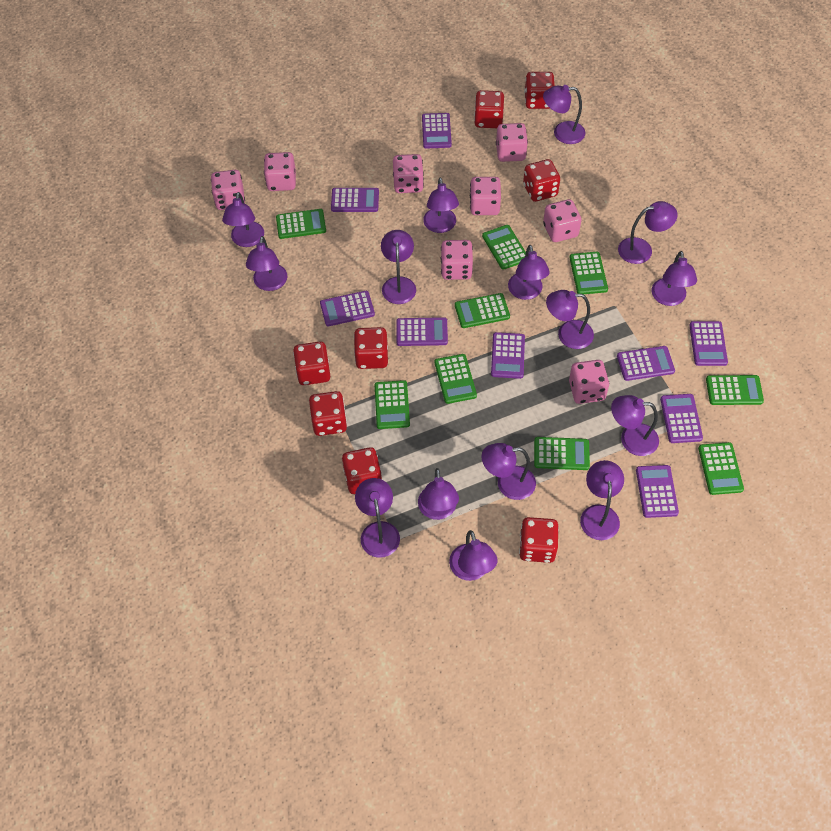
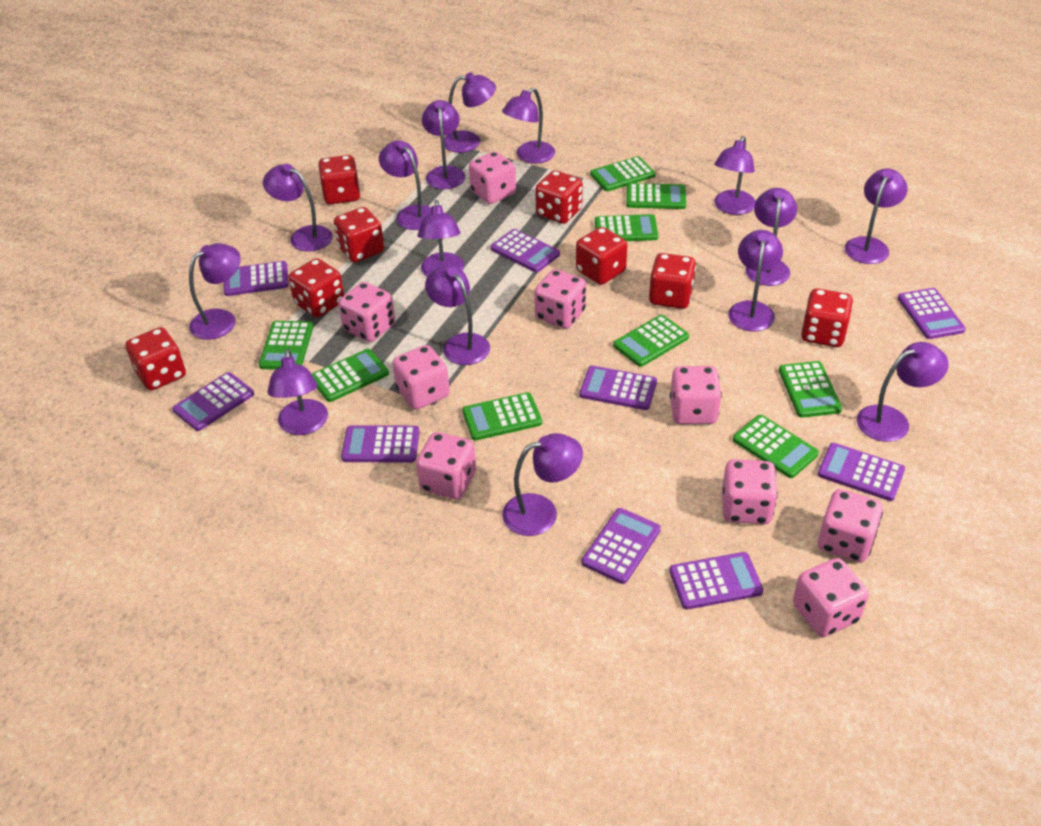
pink dice: 8 -> 9

